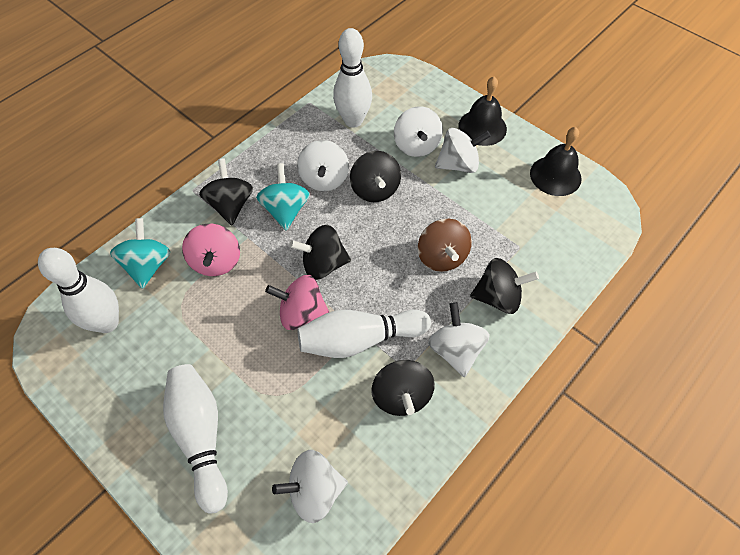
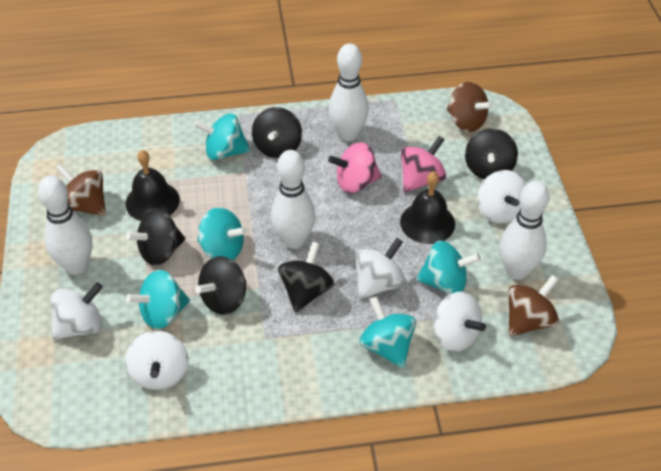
brown spinning top: 1 -> 3
turquoise spinning top: 2 -> 5

